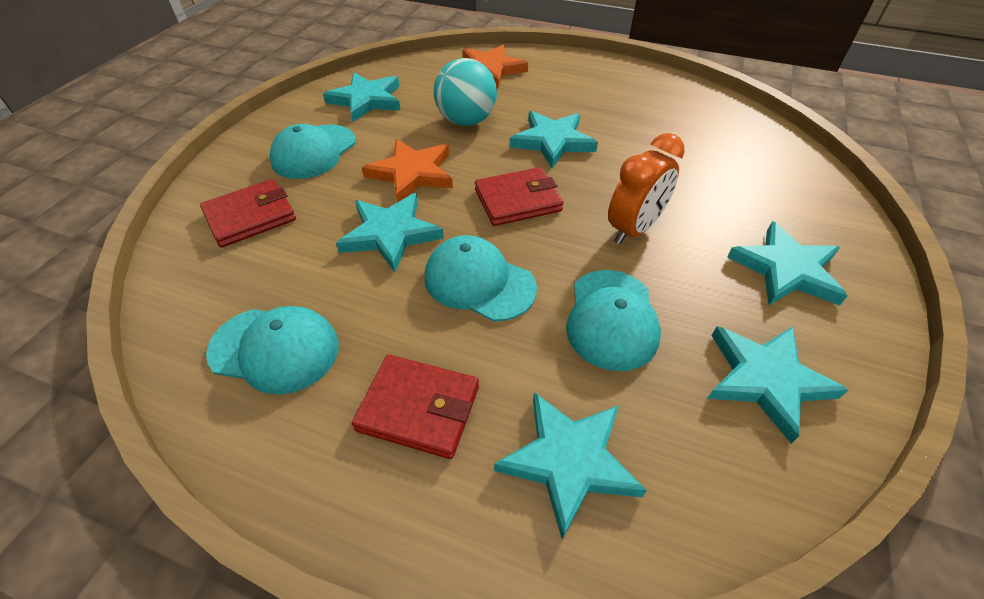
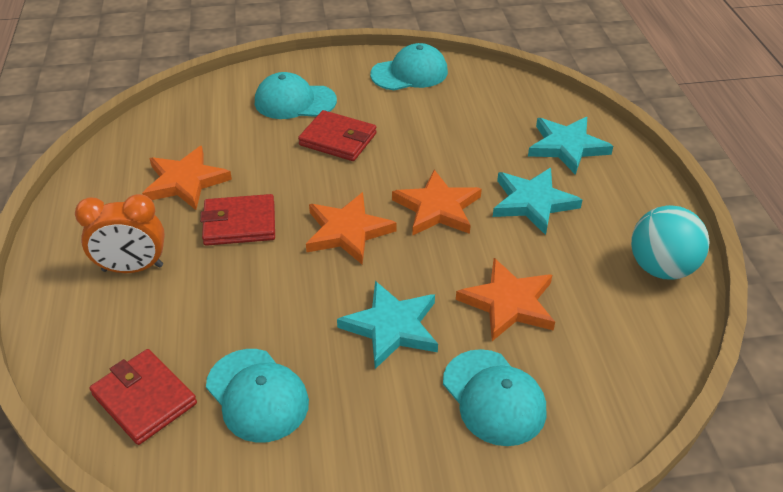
orange star: 2 -> 4
turquoise star: 6 -> 3

